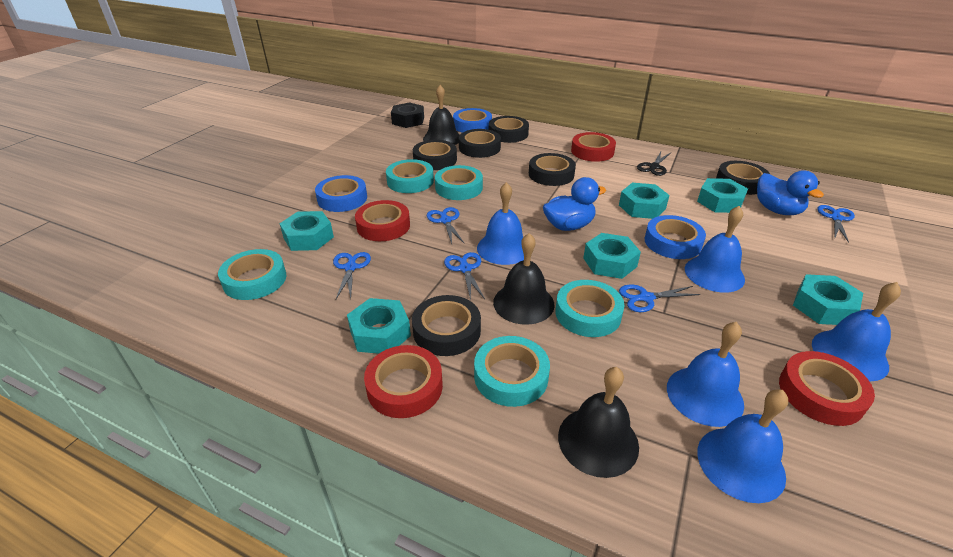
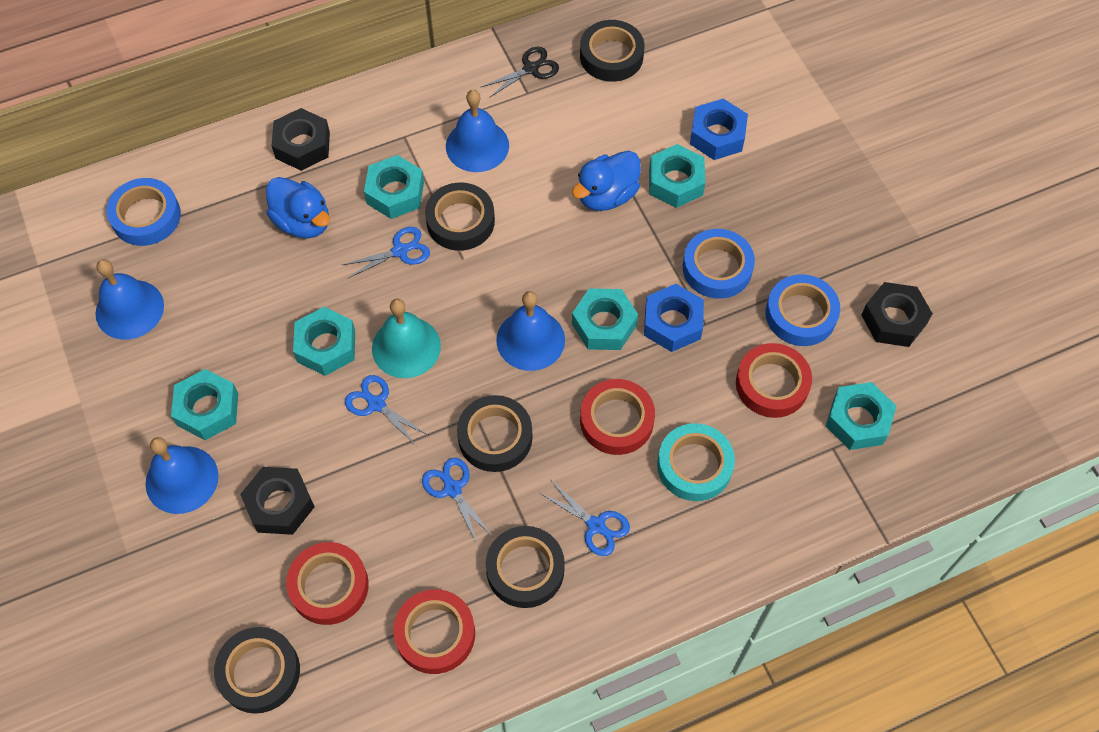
black bell: 3 -> 0
black nut: 1 -> 3
black tape: 6 -> 5
blue bell: 5 -> 4
blue nut: 0 -> 2
blue scissors: 5 -> 4
turquoise bell: 0 -> 1
turquoise tape: 5 -> 1

